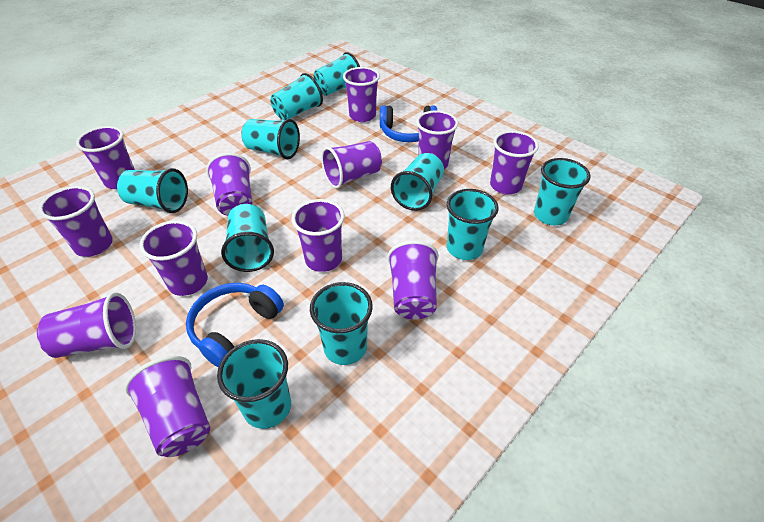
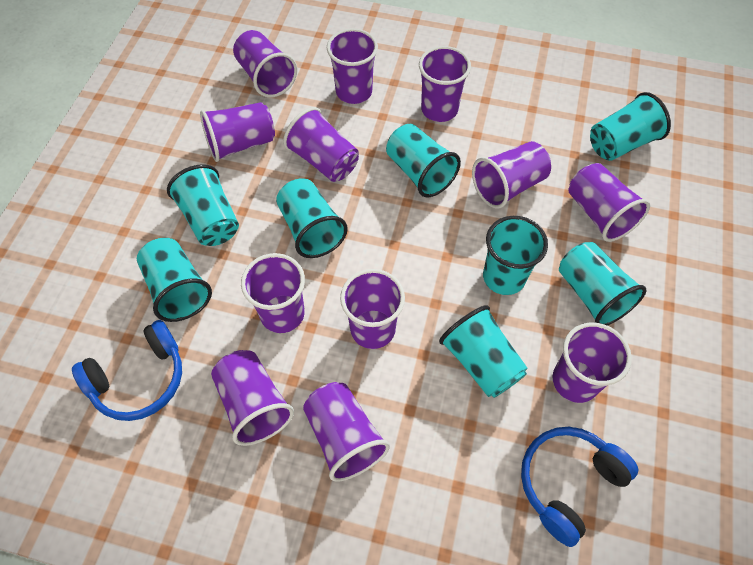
turquoise cup: 10 -> 8

